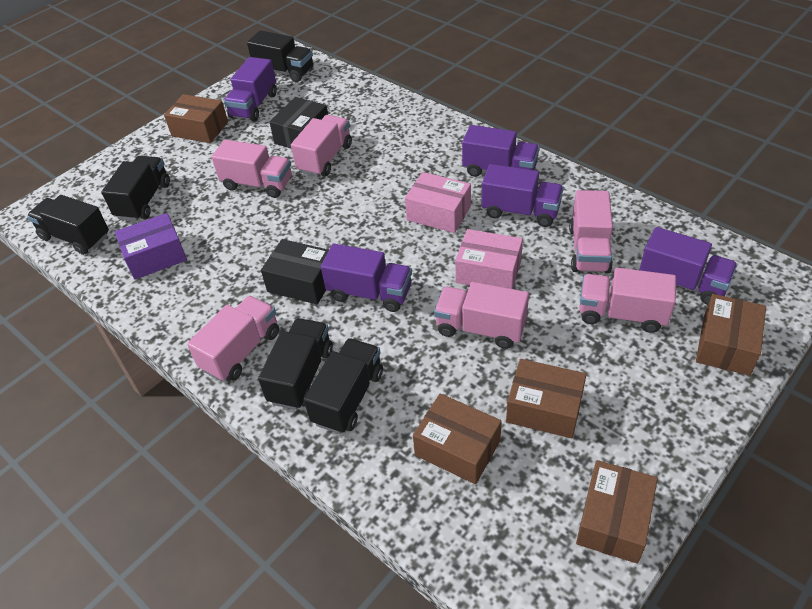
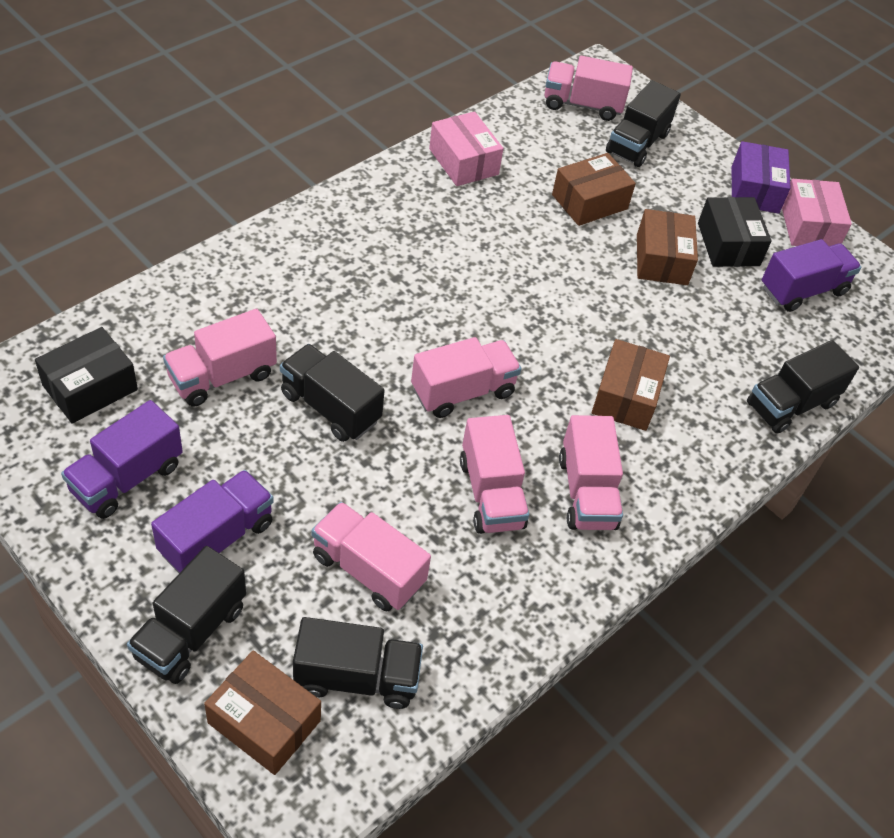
brown box: 5 -> 4
purple truck: 5 -> 3

